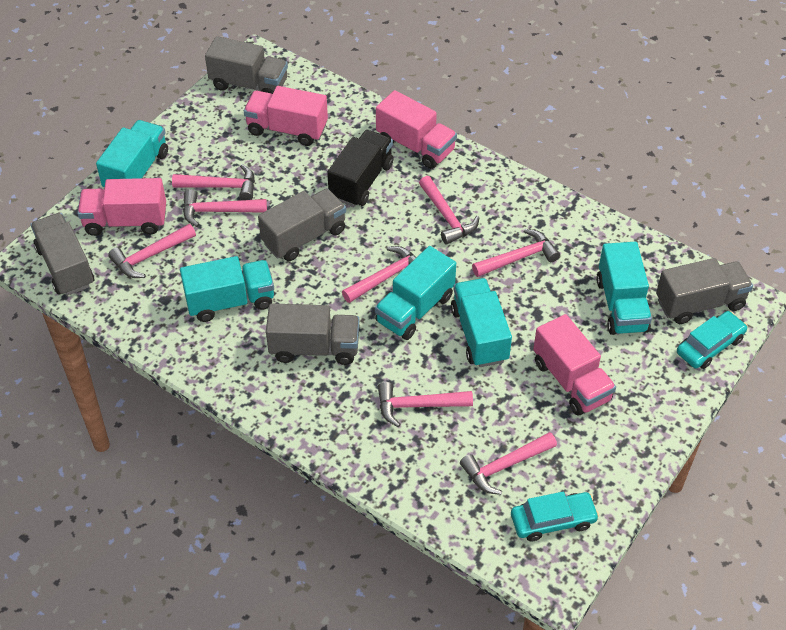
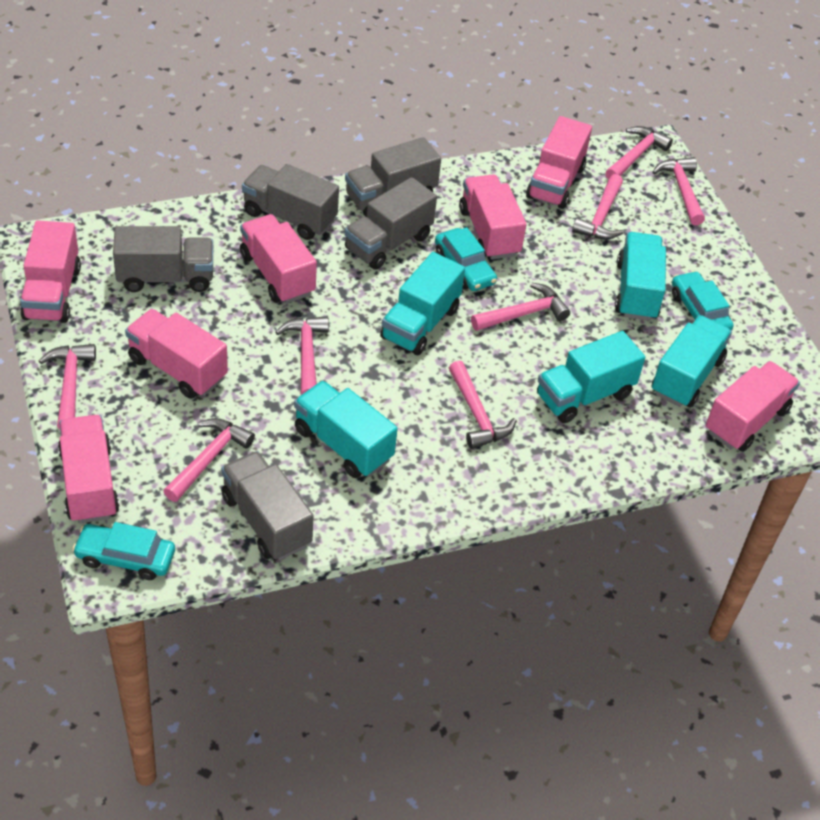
black truck: 1 -> 0
pink truck: 4 -> 7
turquoise car: 2 -> 3

